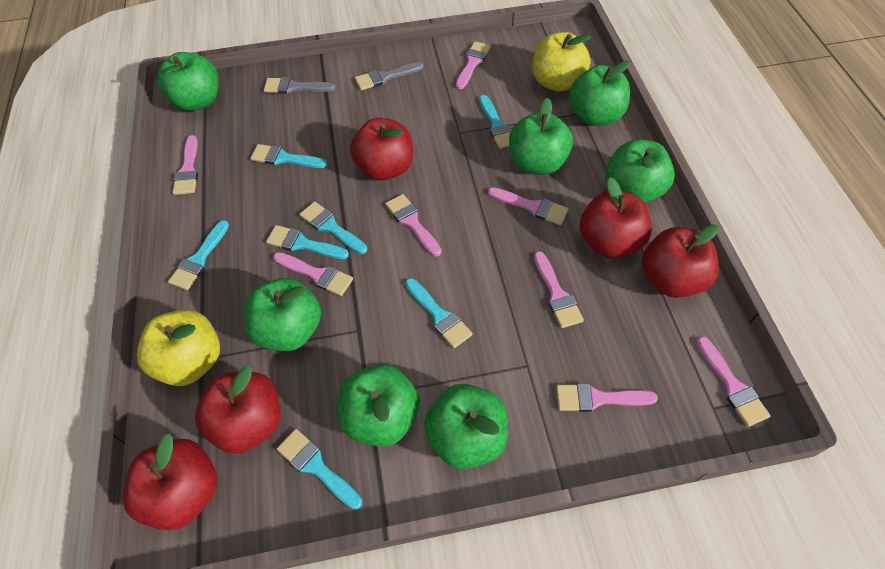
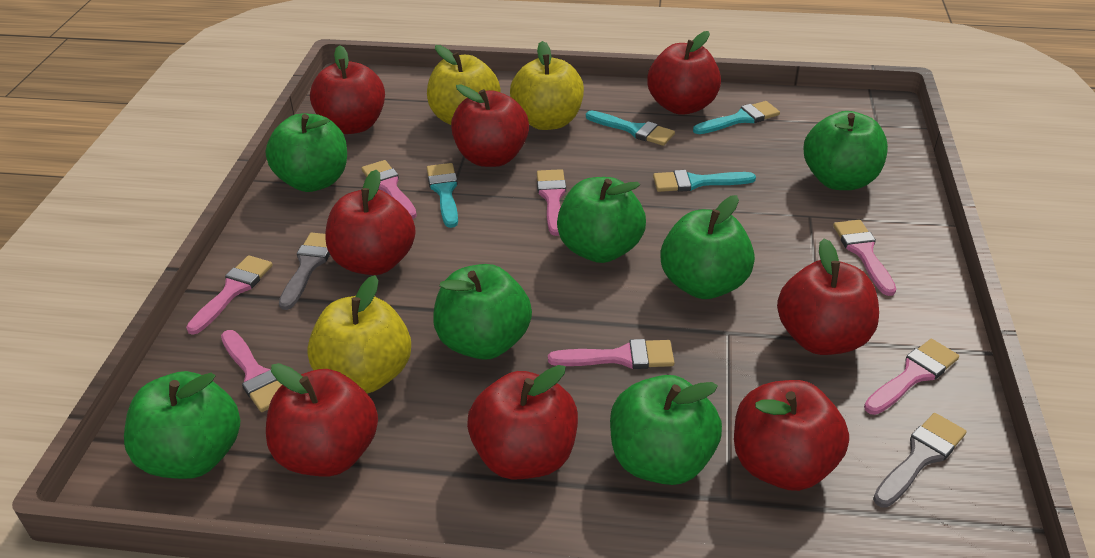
pink brush: 8 -> 7
red apple: 5 -> 8
turquoise brush: 7 -> 4
yellow apple: 2 -> 3

